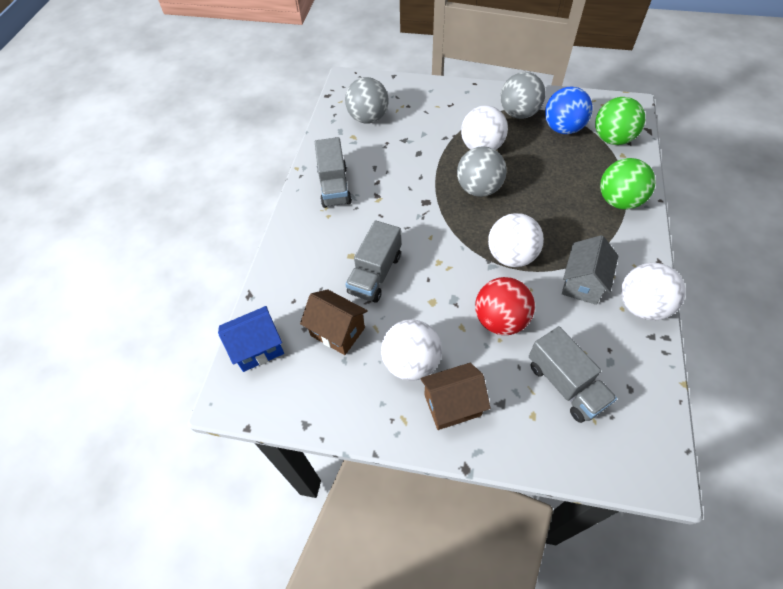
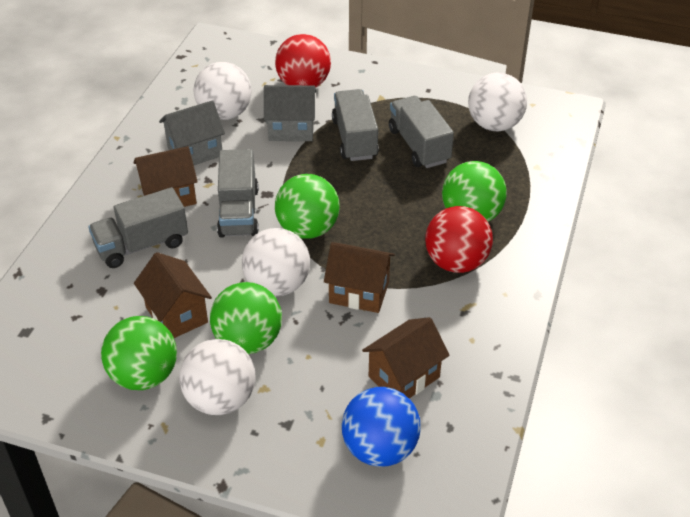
blue house: 1 -> 0
brown house: 2 -> 4
green ball: 2 -> 4
grey ball: 3 -> 0
grey house: 1 -> 2
grey truck: 3 -> 4
red ball: 1 -> 2

